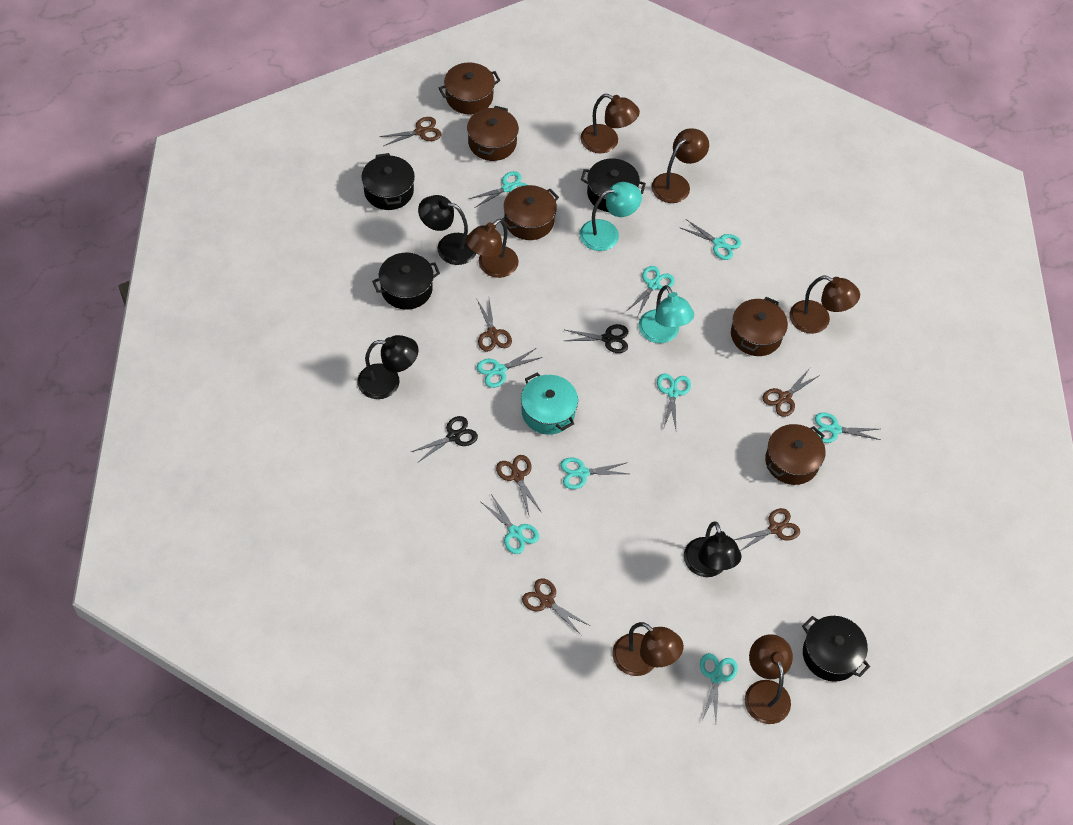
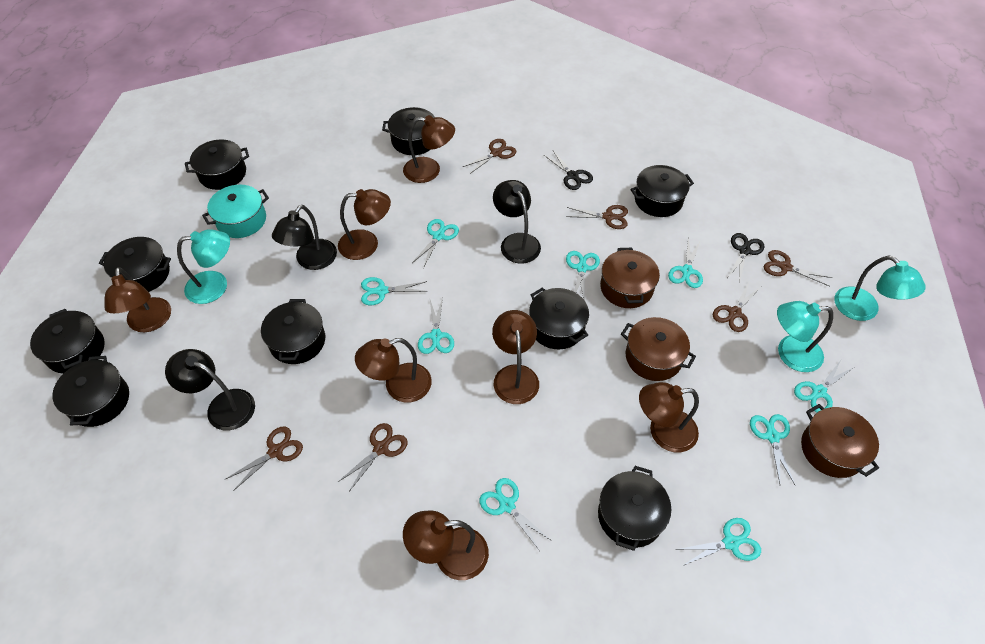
black pot: 4 -> 9
brown lamp: 6 -> 7
brown pot: 5 -> 3
turquoise lamp: 2 -> 3

